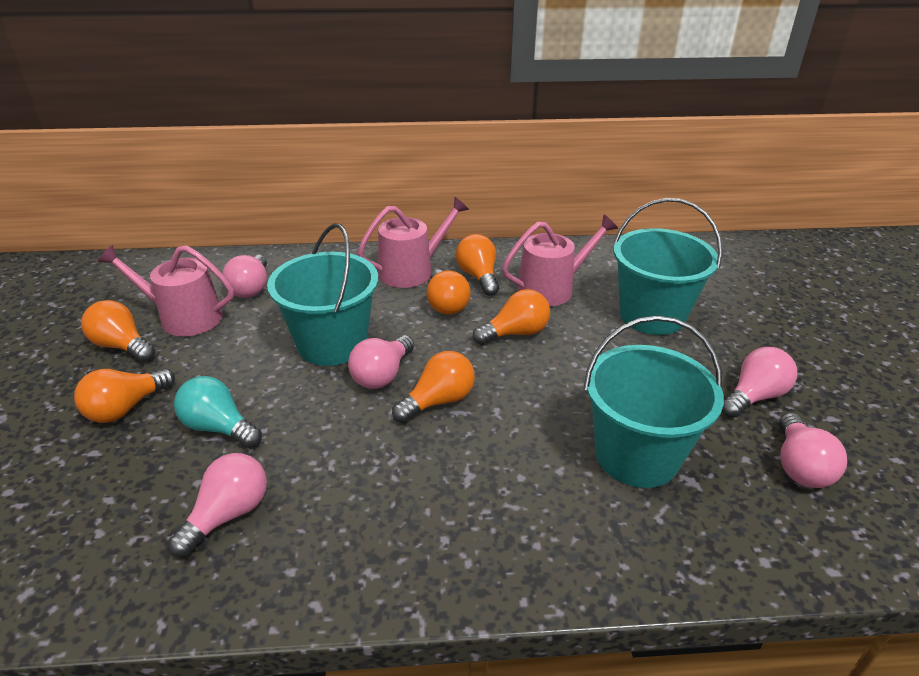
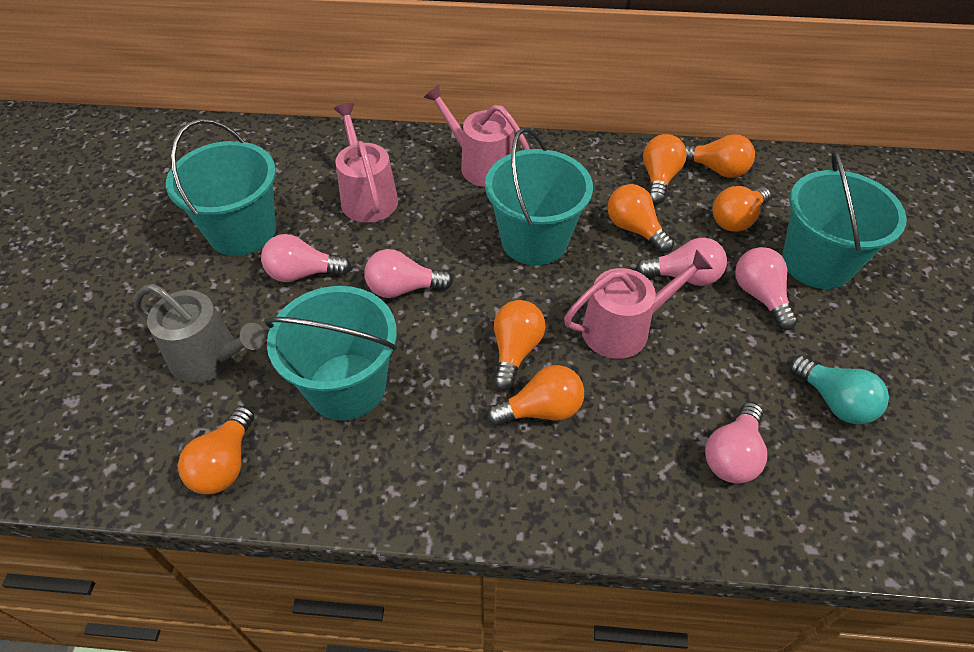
grey watering can: 0 -> 1
orange light bulb: 6 -> 7
turquoise bucket: 3 -> 4

